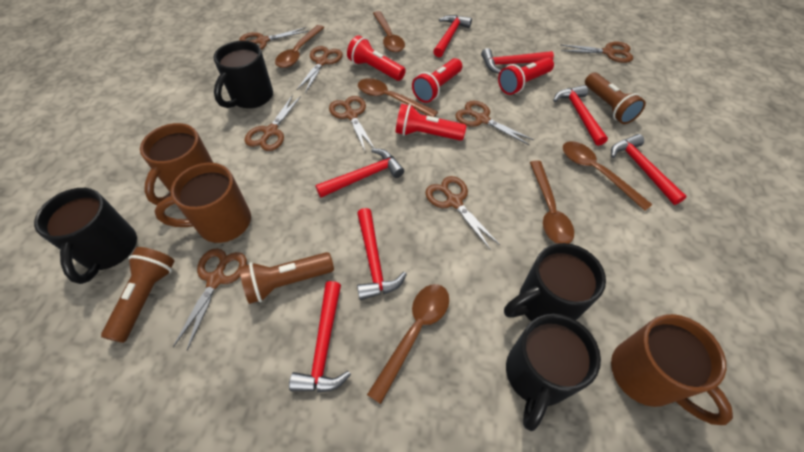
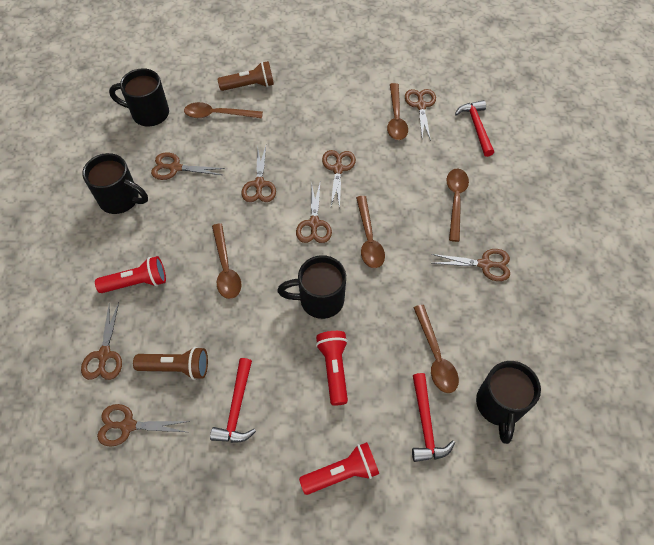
brown flashlight: 3 -> 2
brown mug: 3 -> 0
red flashlight: 4 -> 3
red hammer: 7 -> 3

